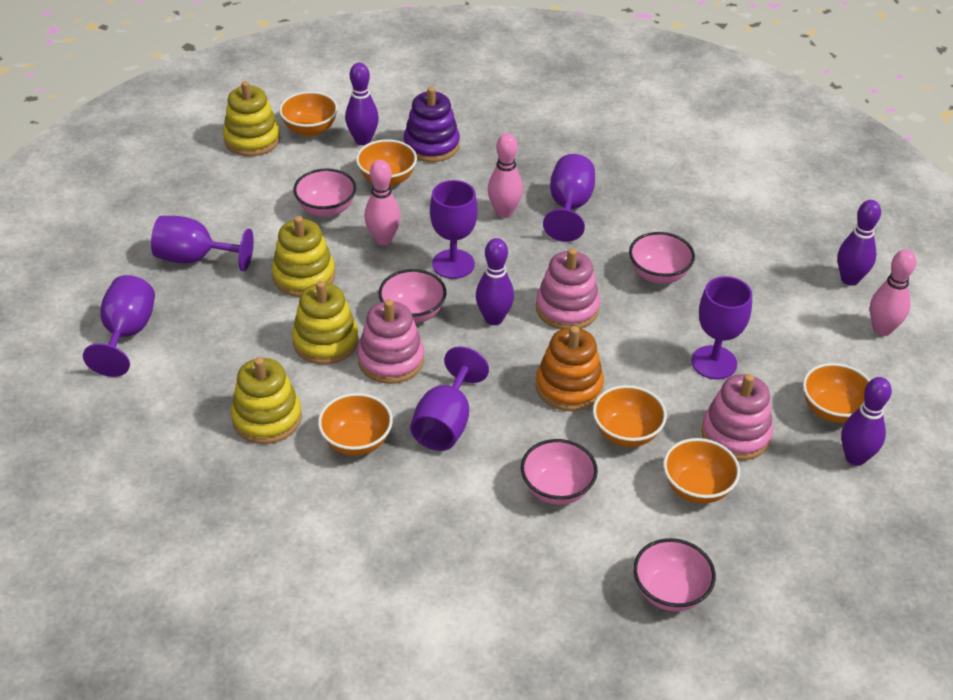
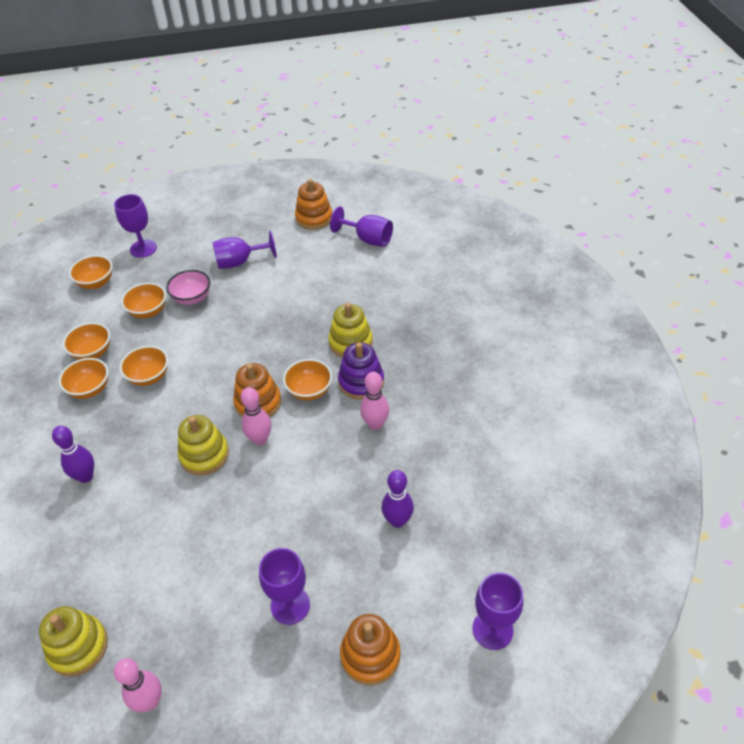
orange stacking toy: 1 -> 3
pink bowl: 5 -> 1
pink stacking toy: 3 -> 0
purple bowling pin: 4 -> 2
purple goblet: 6 -> 5
yellow stacking toy: 4 -> 3

